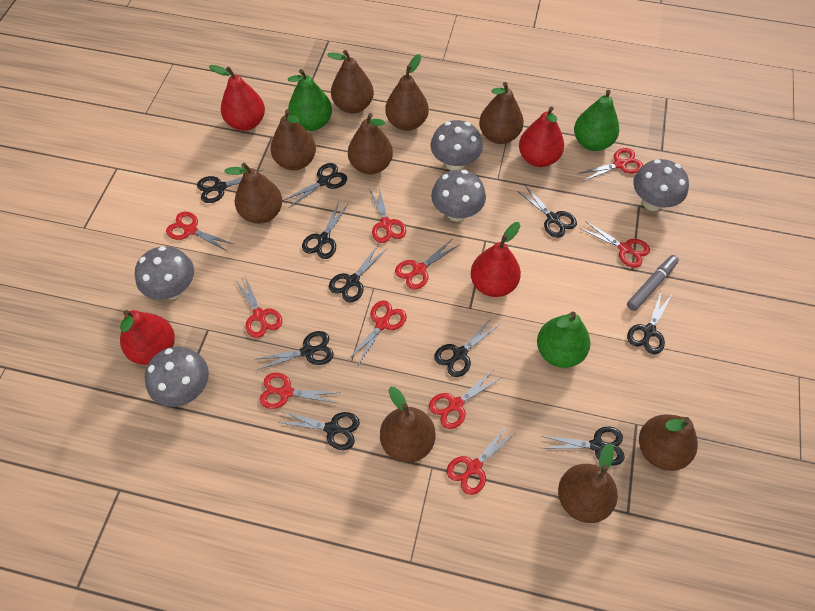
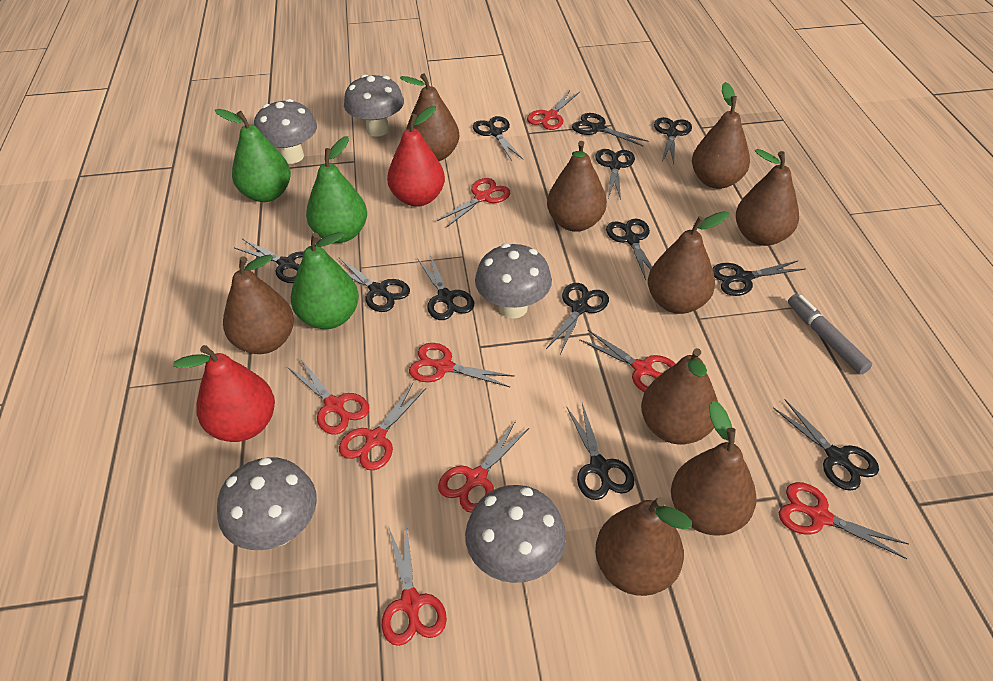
black scissors: 10 -> 12
red pear: 4 -> 2
red scissors: 10 -> 9

